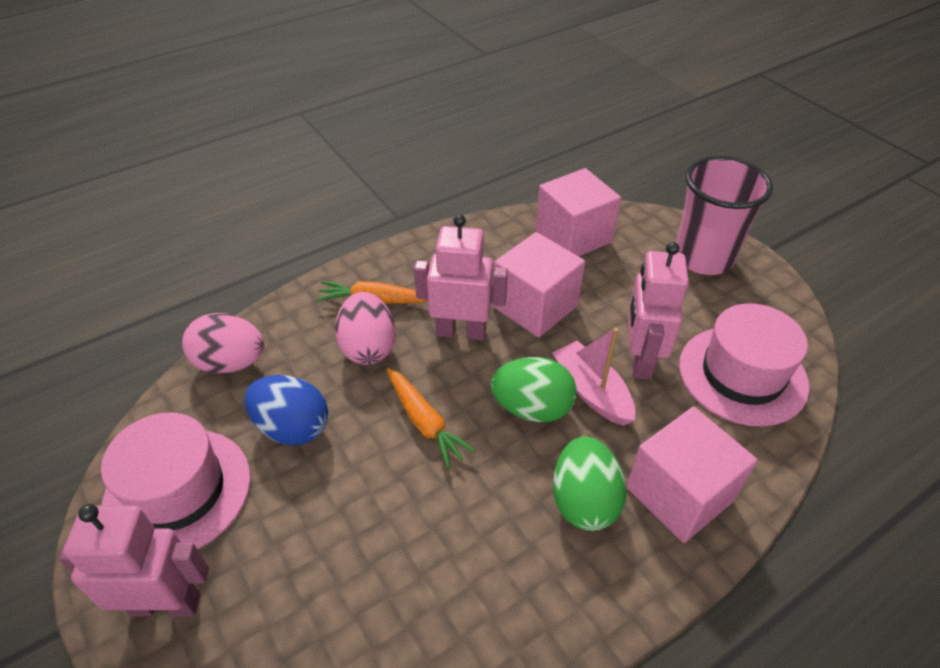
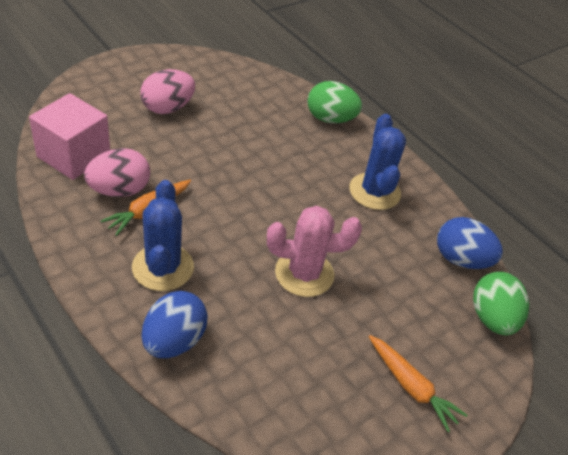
blue cactus: 0 -> 2
blue egg: 1 -> 2
pink boat: 1 -> 0
pink cactus: 0 -> 1
pink cube: 3 -> 1
pink cup: 1 -> 0
pink hat: 2 -> 0
pink robot: 3 -> 0

